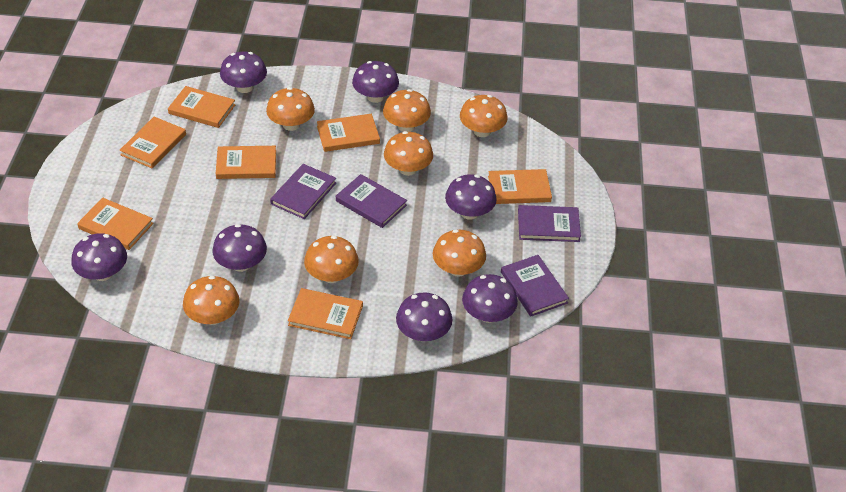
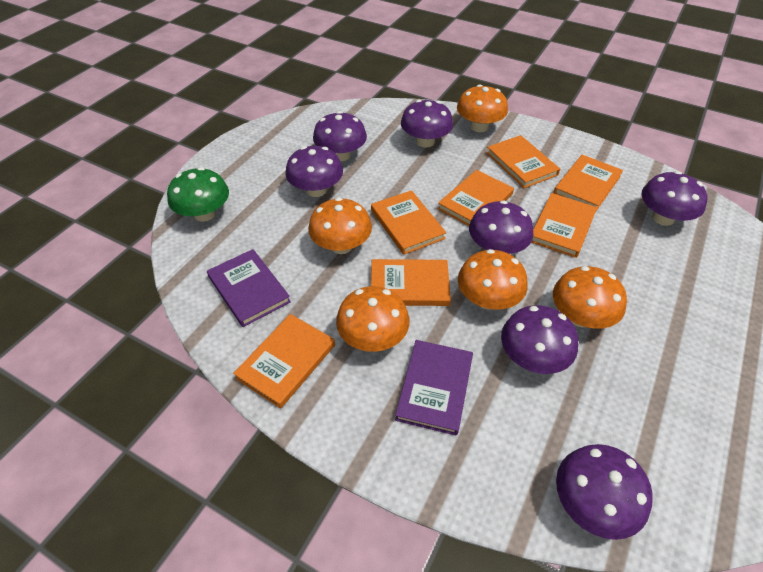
green mushroom: 0 -> 1
orange mushroom: 7 -> 5
purple book: 4 -> 2

